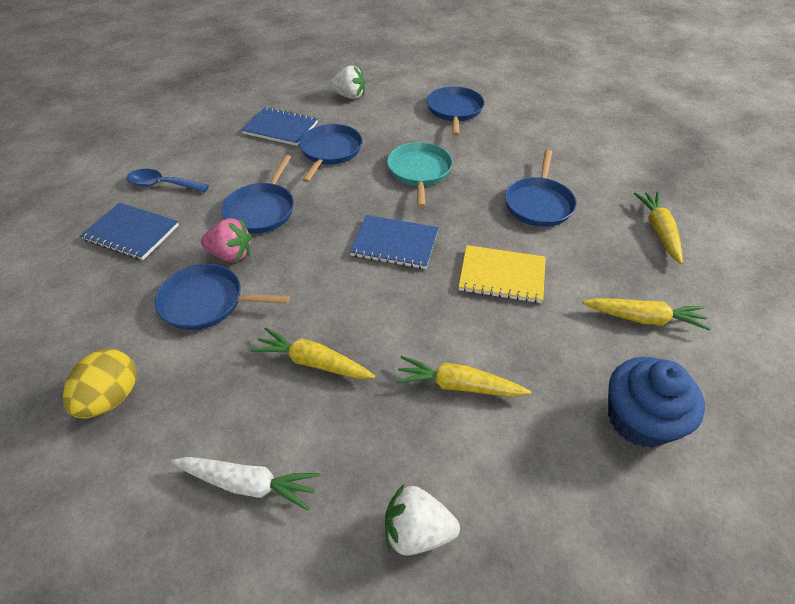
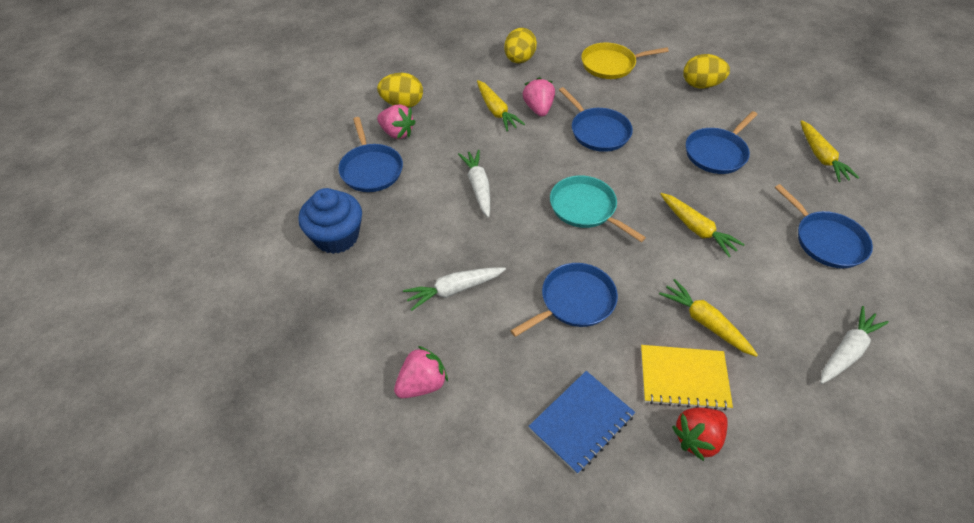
blue notebook: 3 -> 1
blue spoon: 1 -> 0
pink strawberry: 1 -> 3
red strawberry: 0 -> 1
white carrot: 1 -> 3
white strawberry: 2 -> 0
yellow egg: 1 -> 3
yellow pan: 0 -> 1

